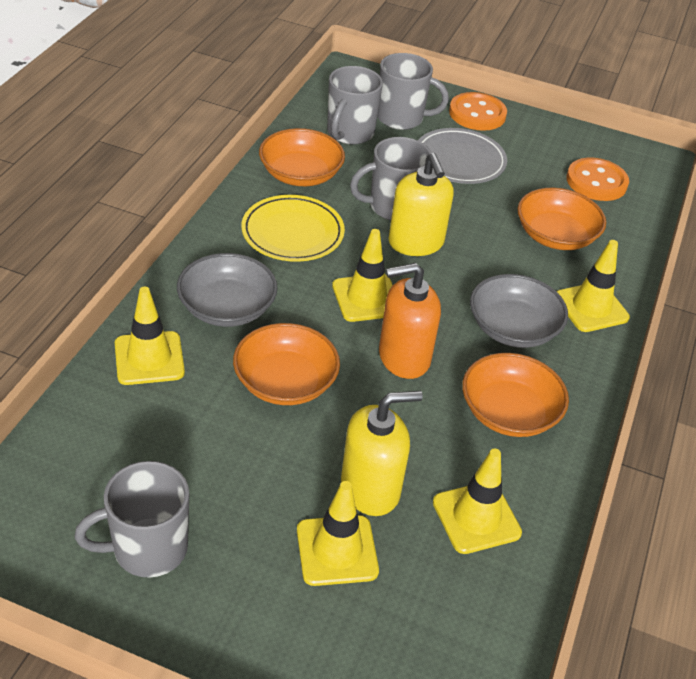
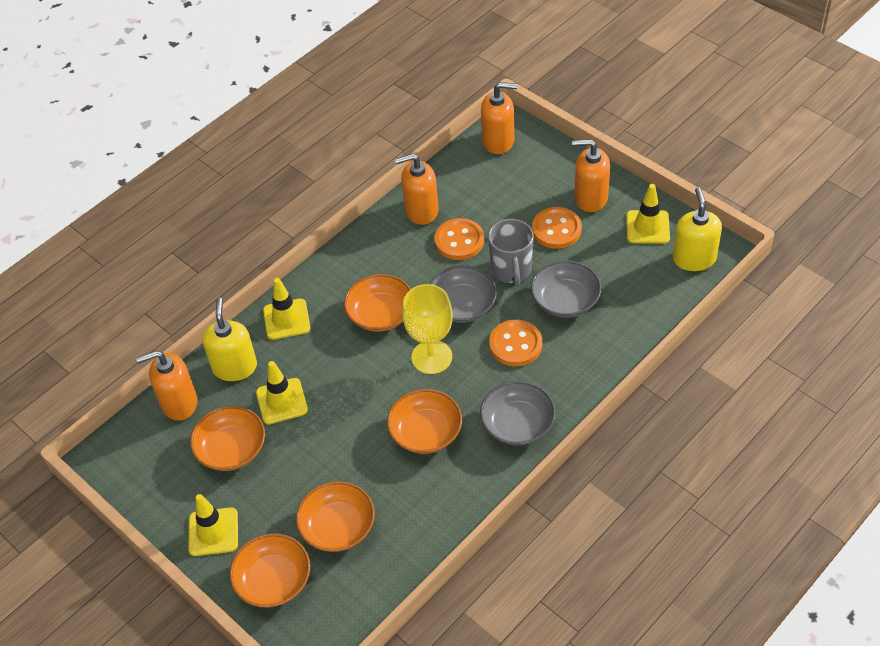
grey bowl: 2 -> 3
grey mug: 4 -> 1
grey plate: 1 -> 0
orange bowl: 4 -> 5
orange button: 2 -> 3
orange soap dispenser: 1 -> 4
yellow goblet: 0 -> 1
yellow plate: 1 -> 0
yellow traffic cone: 5 -> 4

